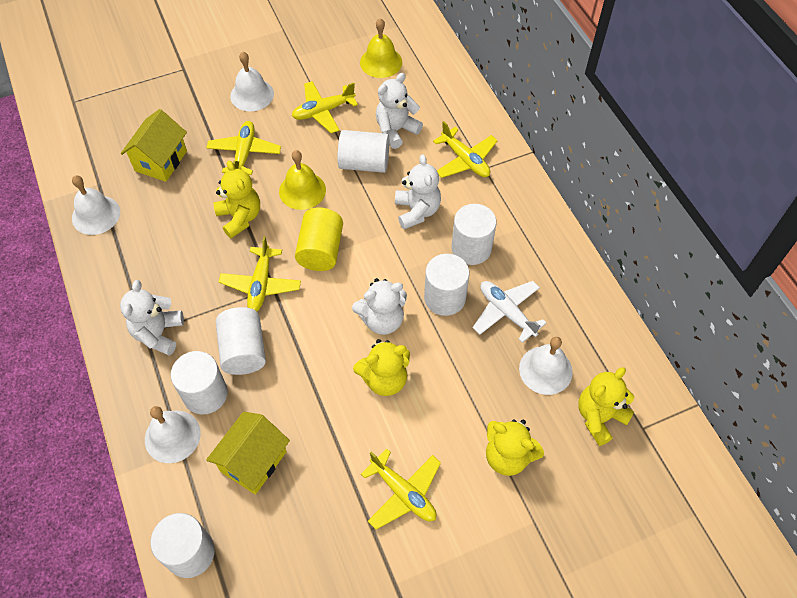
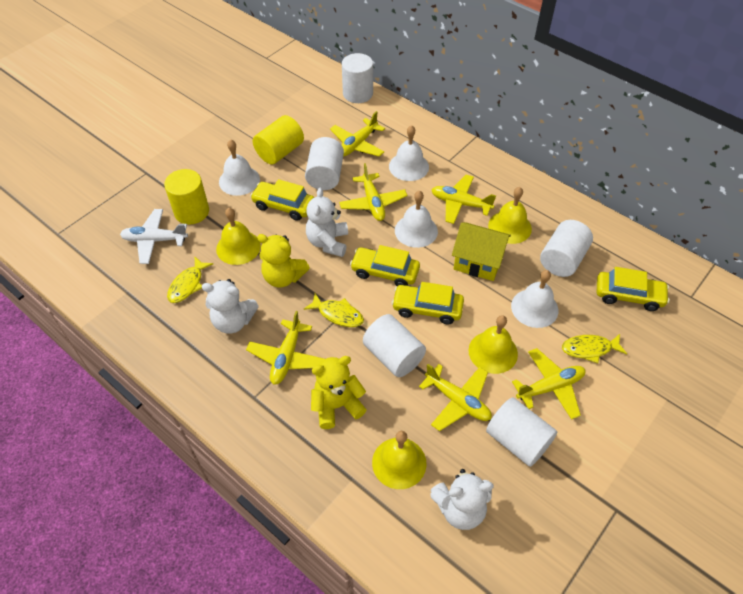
white cylinder: 6 -> 5
white teddy bear: 4 -> 3
yellow bell: 2 -> 4
yellow car: 0 -> 4
yellow cylinder: 1 -> 2
yellow fish: 0 -> 3
yellow house: 2 -> 1
yellow plane: 5 -> 6
yellow teddy bear: 4 -> 2

